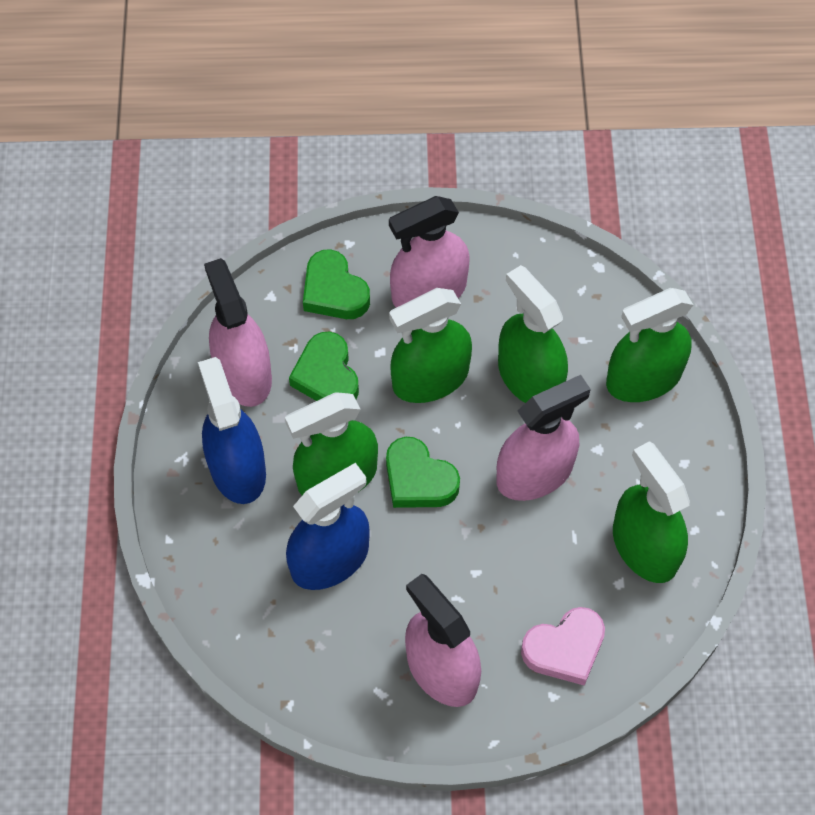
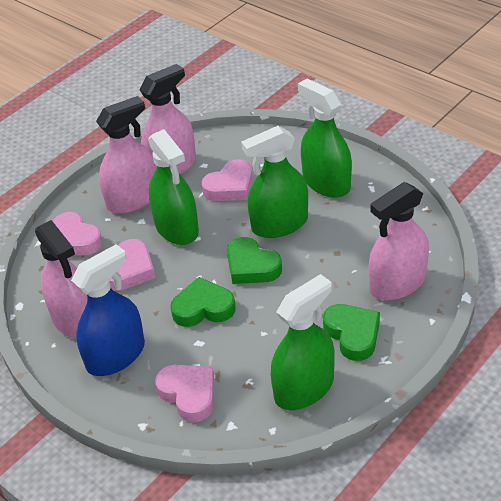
blue spray bottle: 2 -> 1
green spray bottle: 5 -> 4
pink heart: 1 -> 4

